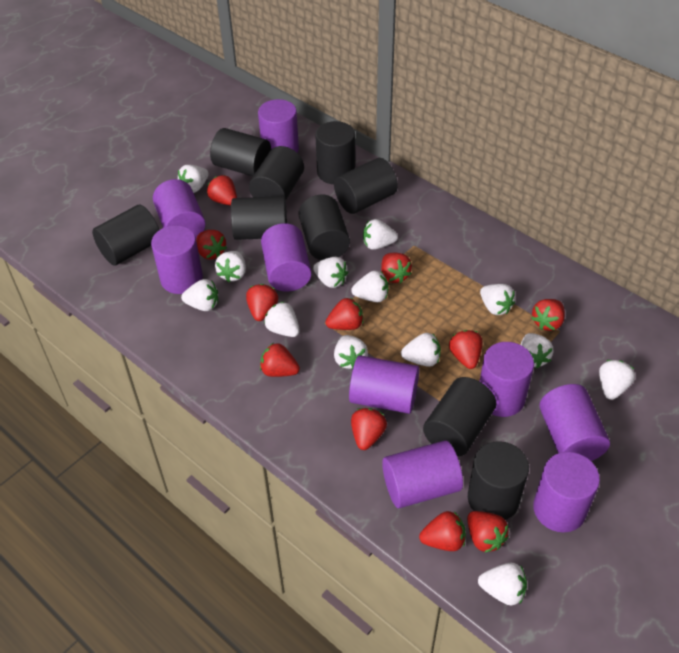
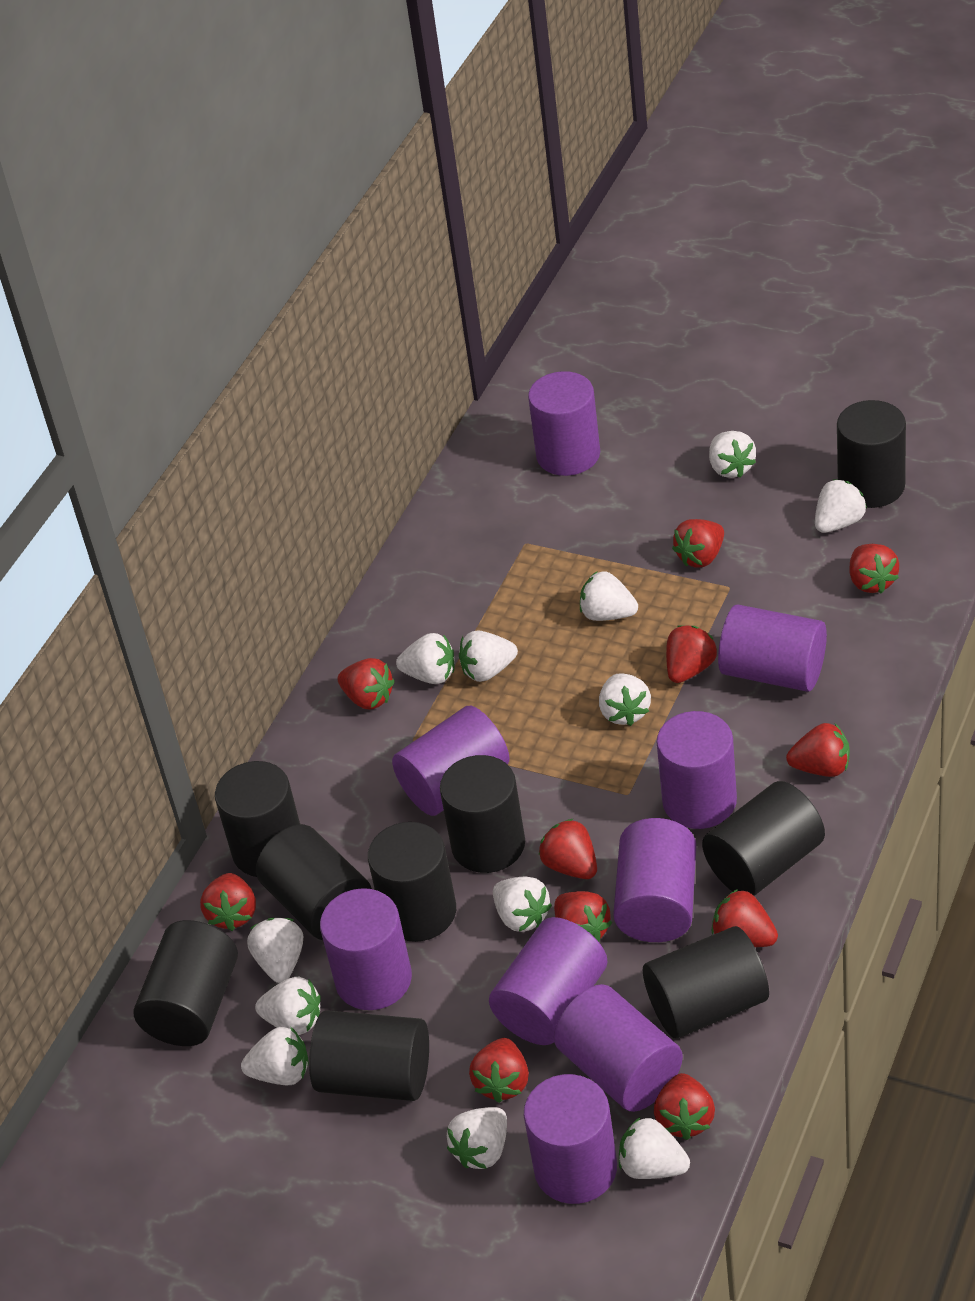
white strawberry: 13 -> 12

